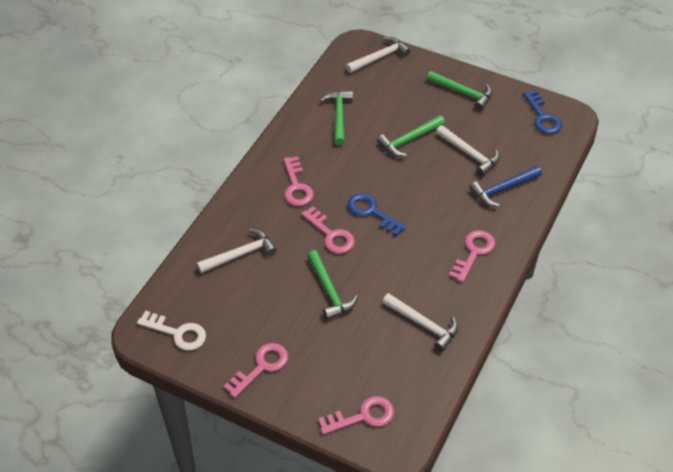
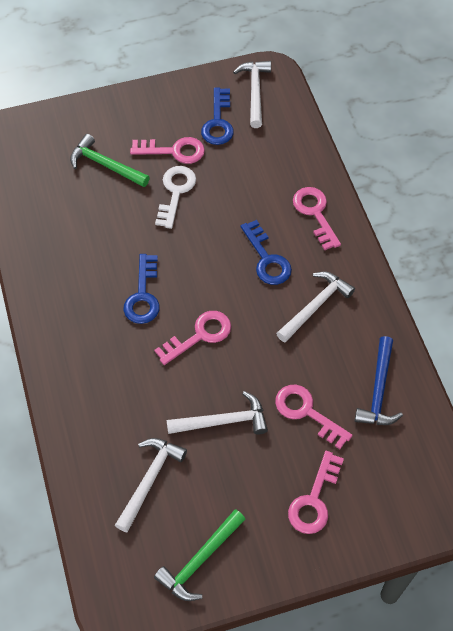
blue key: 2 -> 3
green hammer: 4 -> 2

